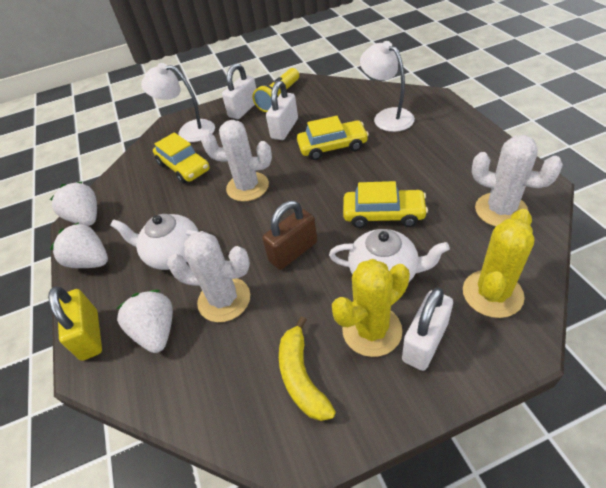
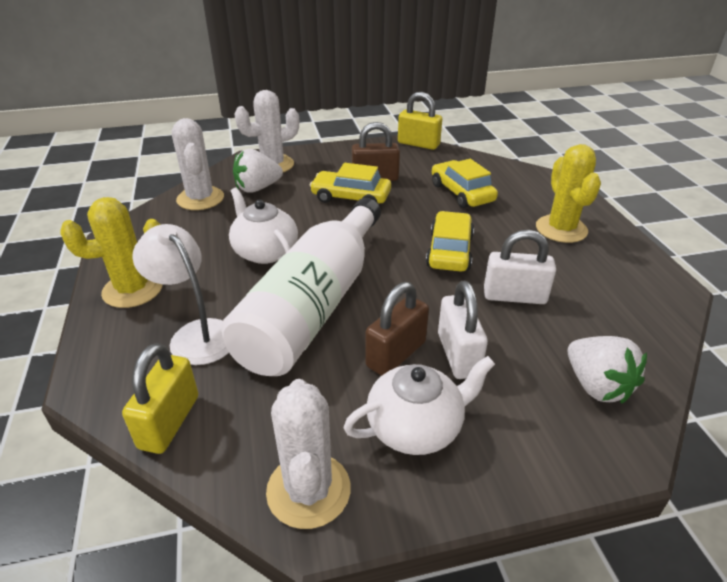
brown padlock: 1 -> 2
white bottle: 0 -> 1
white lamp: 2 -> 1
white padlock: 3 -> 2
white strawberry: 3 -> 2
yellow banana: 1 -> 0
yellow flashlight: 1 -> 0
yellow padlock: 1 -> 2

